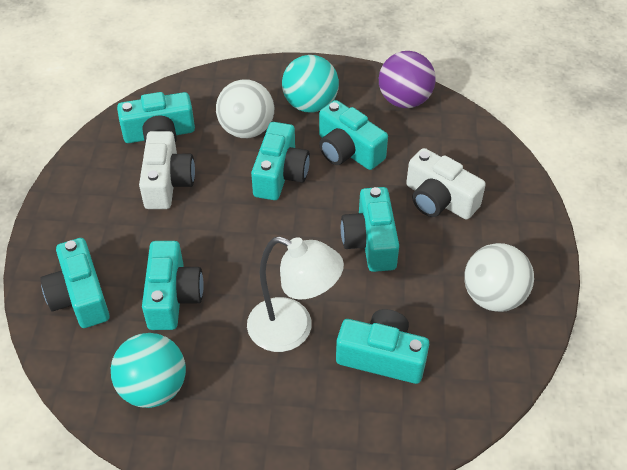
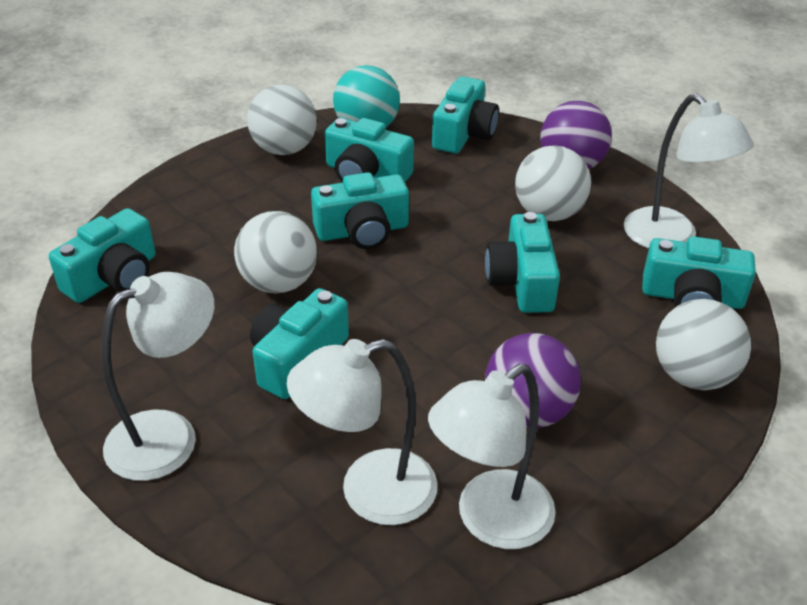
purple ball: 1 -> 2
turquoise ball: 2 -> 1
white ball: 2 -> 4
white camera: 2 -> 0
white lamp: 1 -> 4

